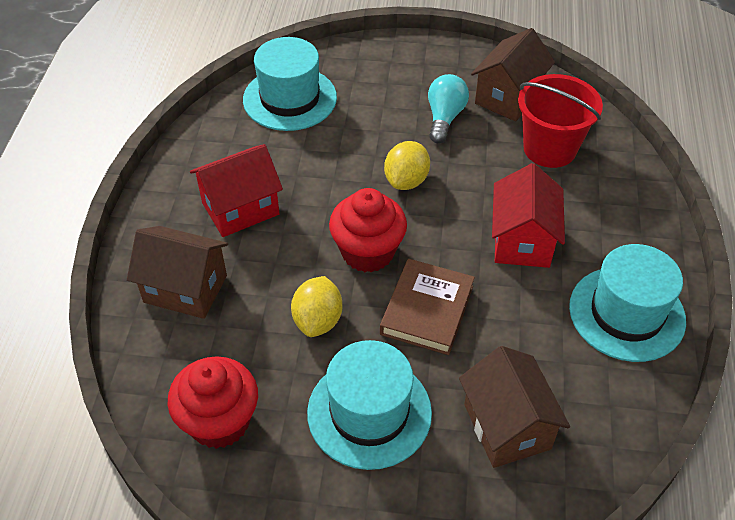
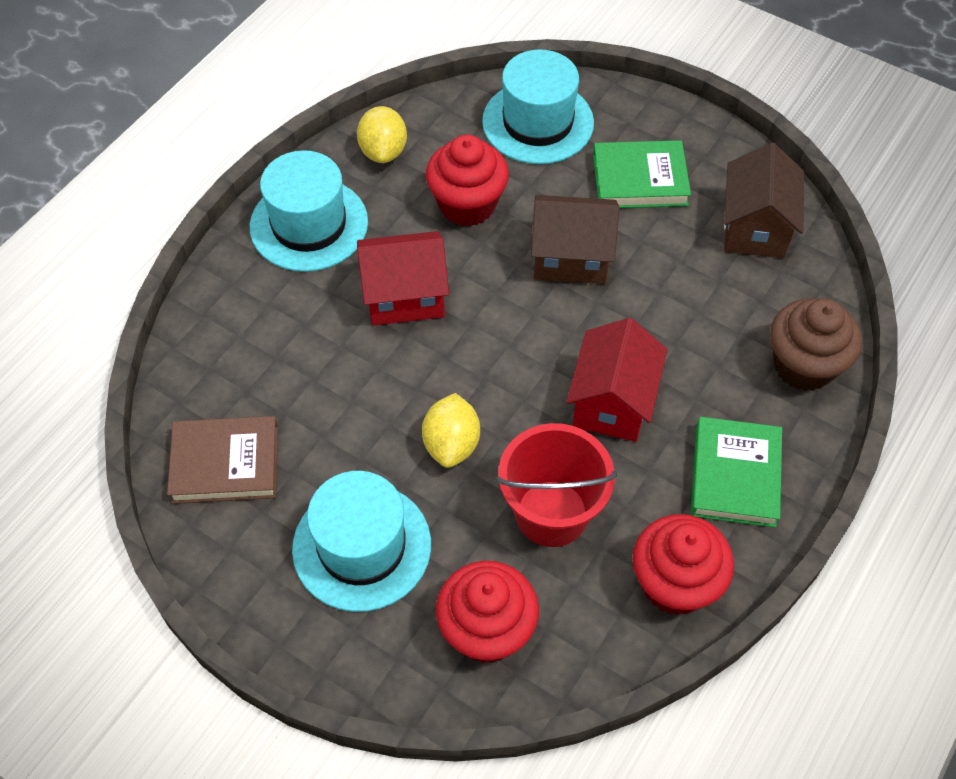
brown cupcake: 0 -> 1
brown house: 3 -> 2
green book: 0 -> 2
red cupcake: 2 -> 3
turquoise light bulb: 1 -> 0

